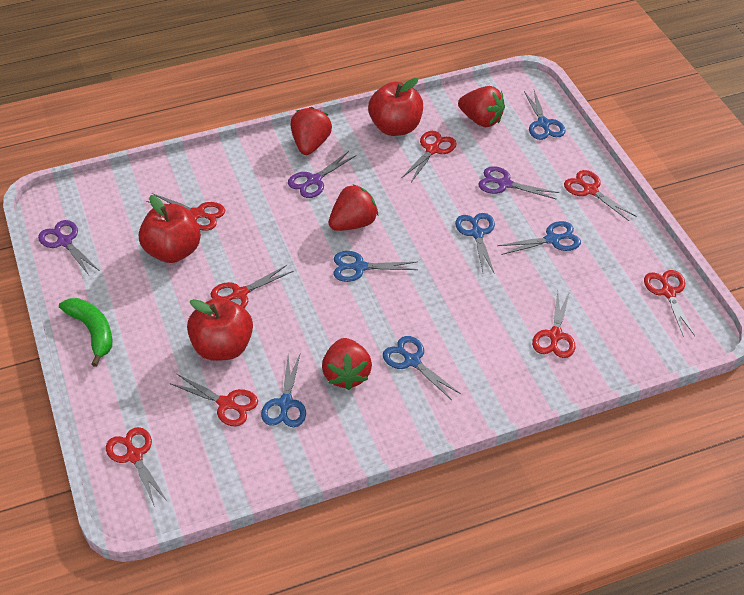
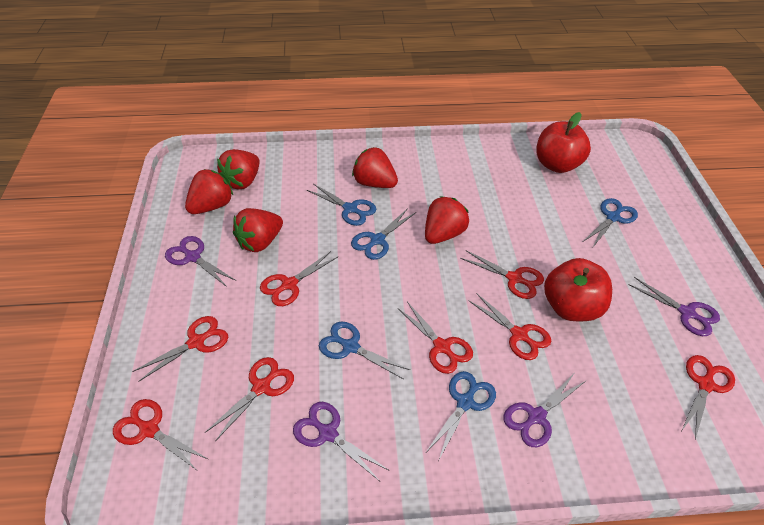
blue scissors: 6 -> 5
green banana: 1 -> 0
purple scissors: 3 -> 4
red apple: 3 -> 2
red strawberry: 4 -> 5

